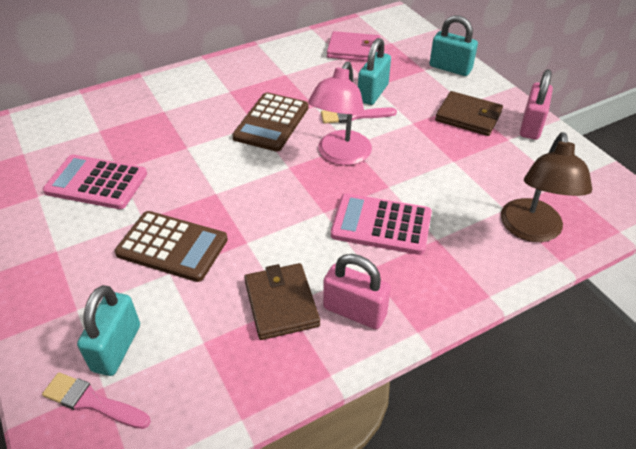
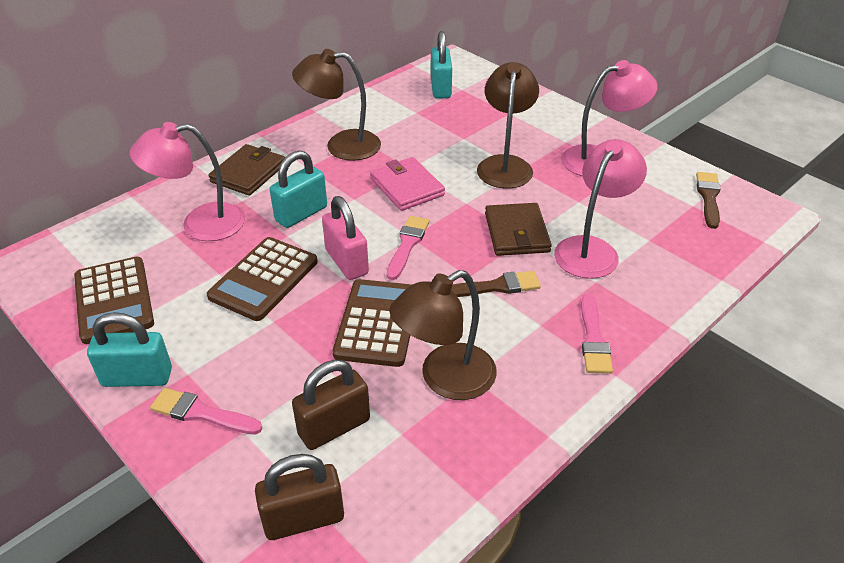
brown brush: 0 -> 2
brown calculator: 2 -> 3
brown lamp: 1 -> 3
brown padlock: 0 -> 2
pink brush: 2 -> 3
pink calculator: 2 -> 0
pink lamp: 1 -> 3
pink padlock: 2 -> 1

